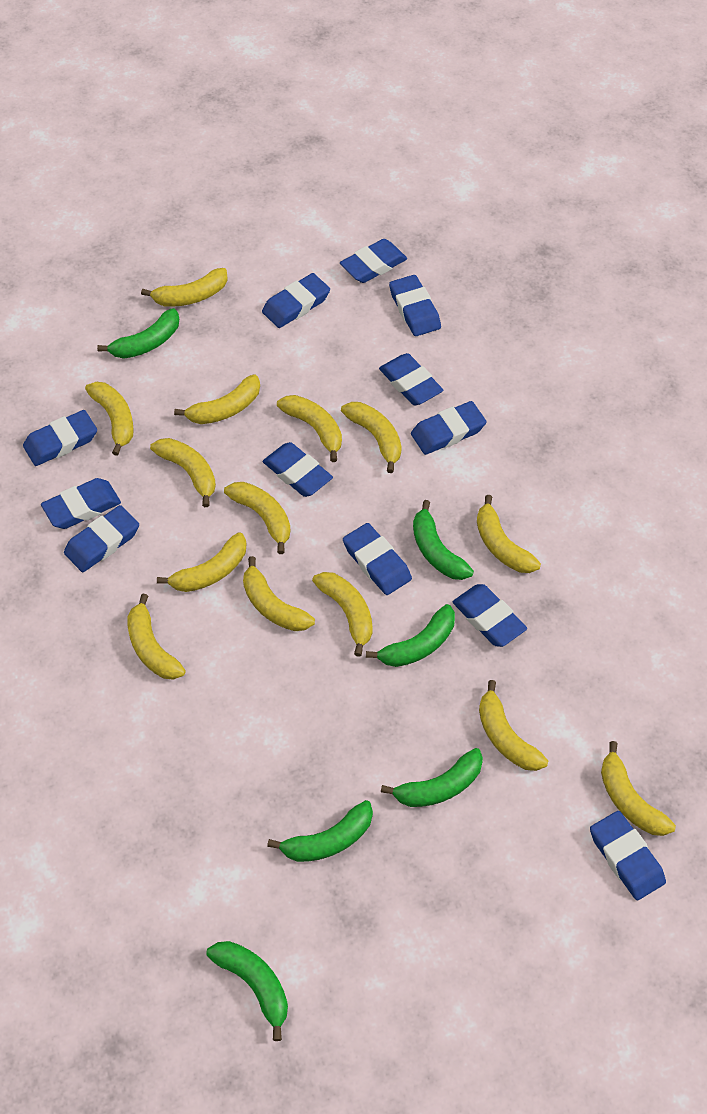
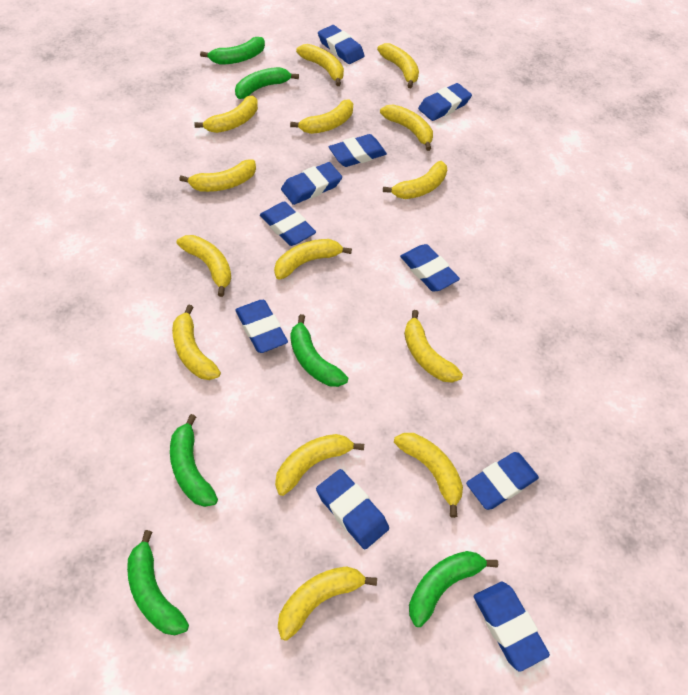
blue eraser: 12 -> 10

